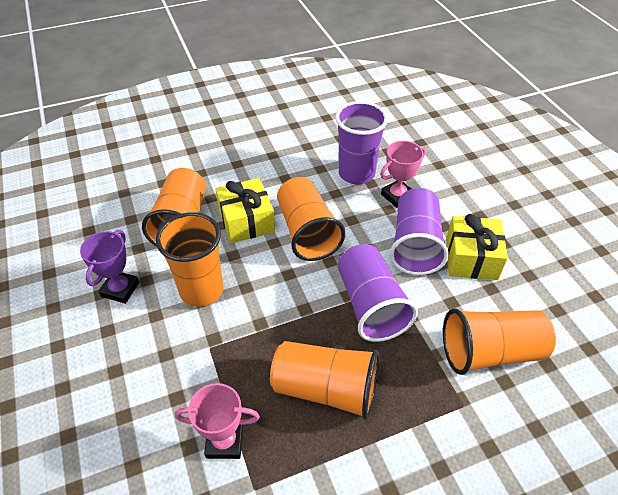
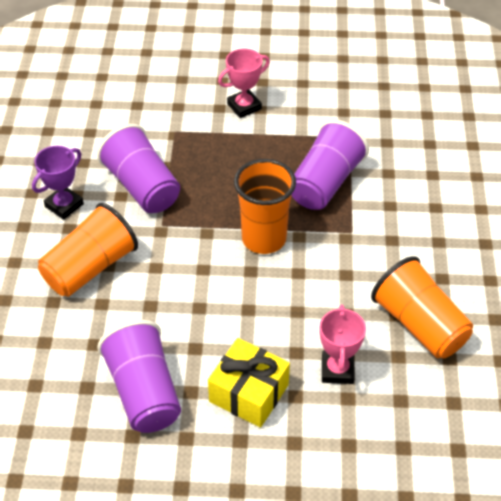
orange cup: 5 -> 3
yellow gift: 2 -> 1

